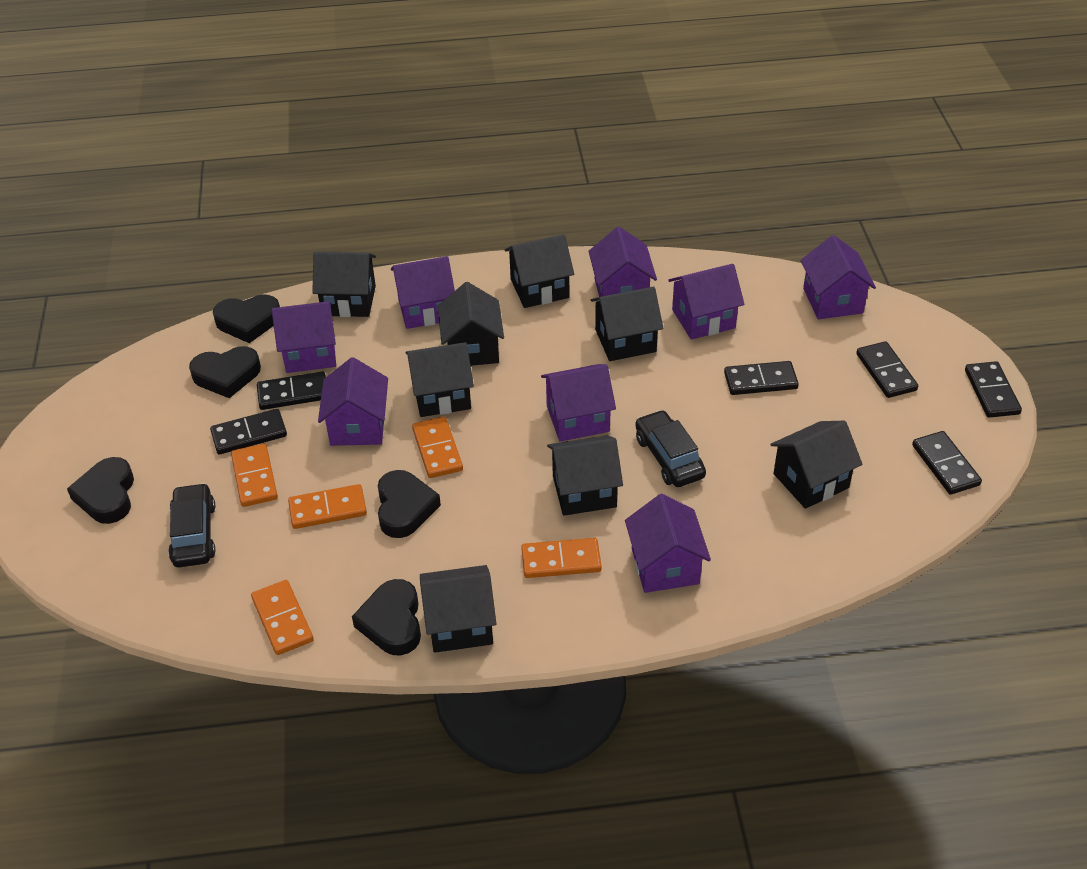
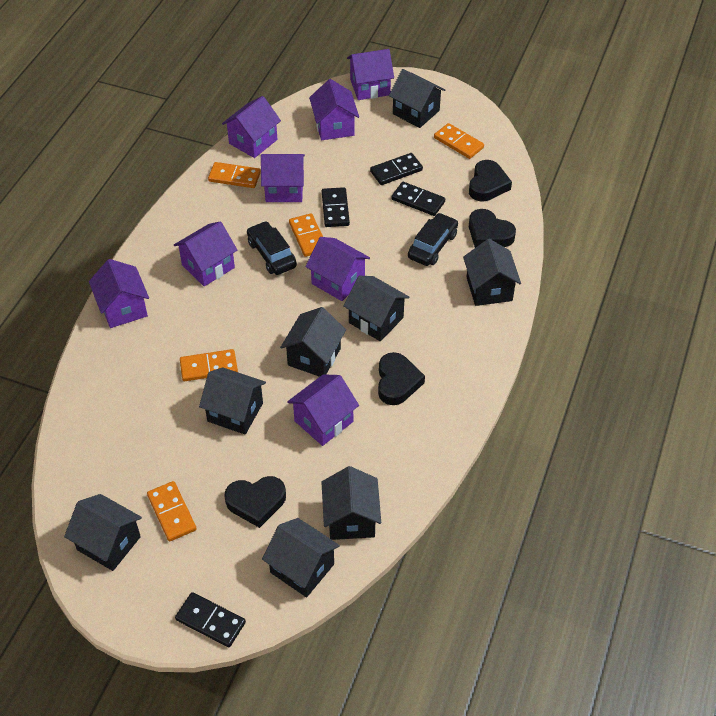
black domino: 6 -> 4
black heart: 5 -> 4

